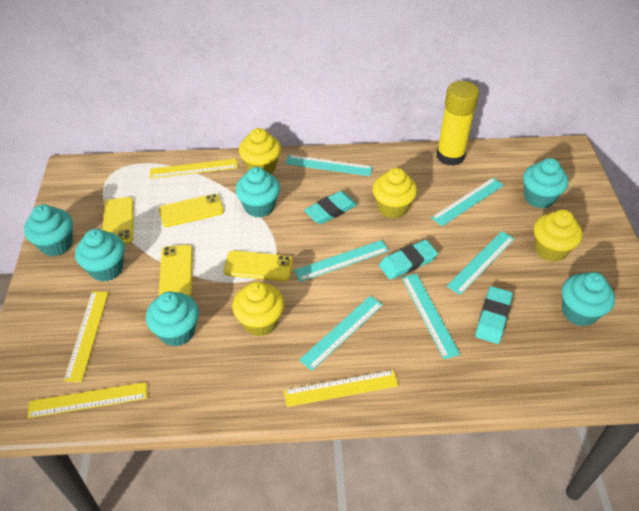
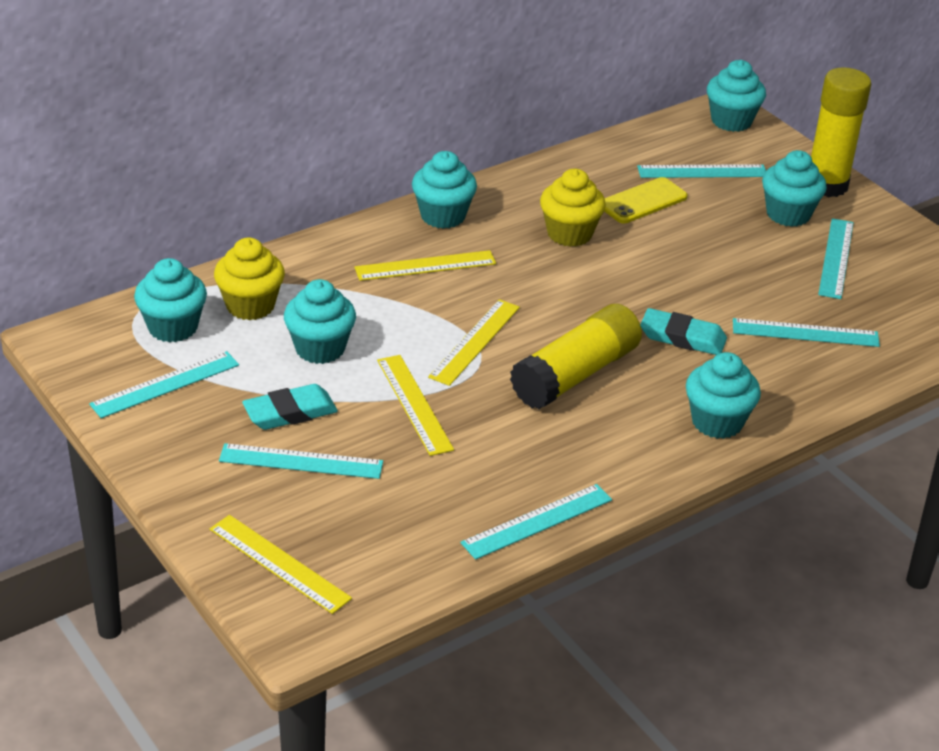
turquoise eraser: 3 -> 2
yellow cupcake: 4 -> 2
yellow glue stick: 1 -> 2
yellow phone: 4 -> 1

